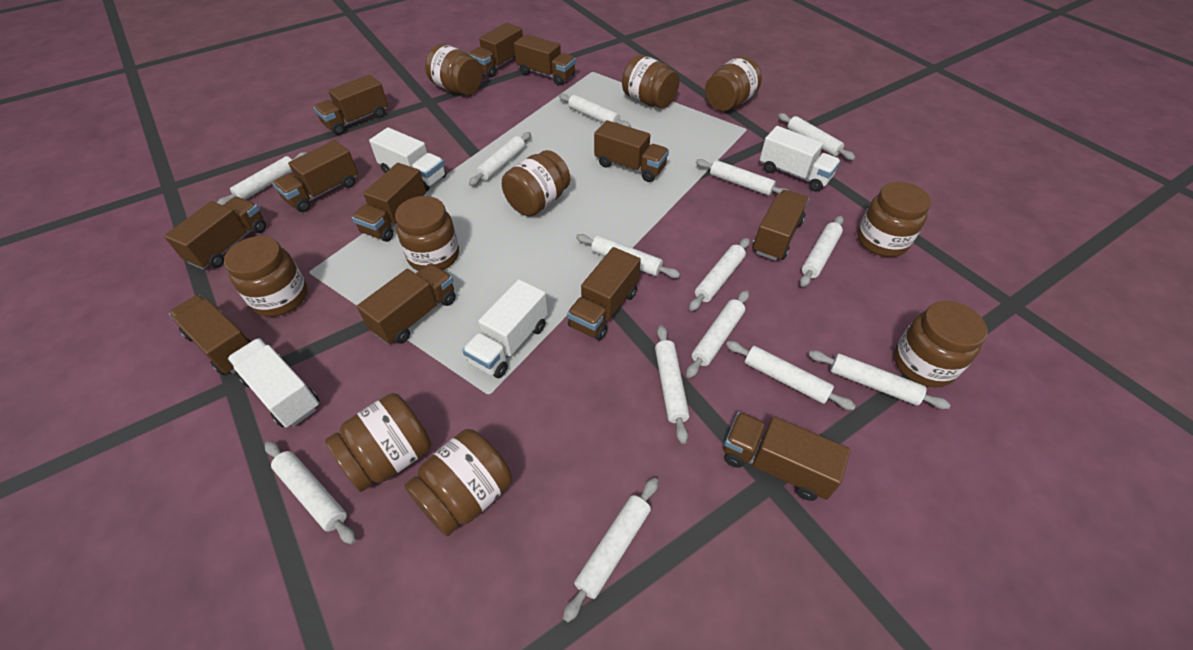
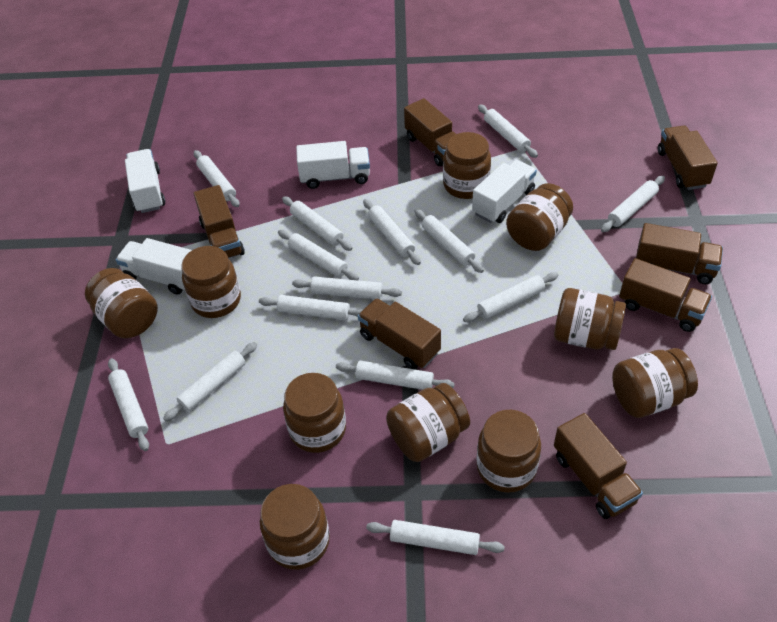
brown truck: 12 -> 7

